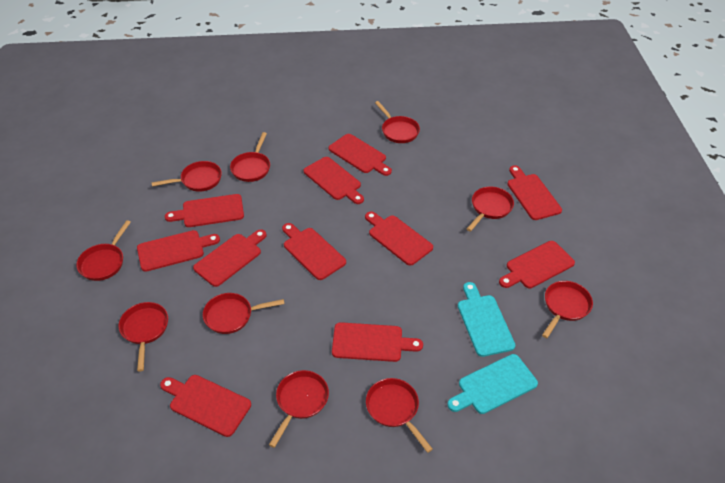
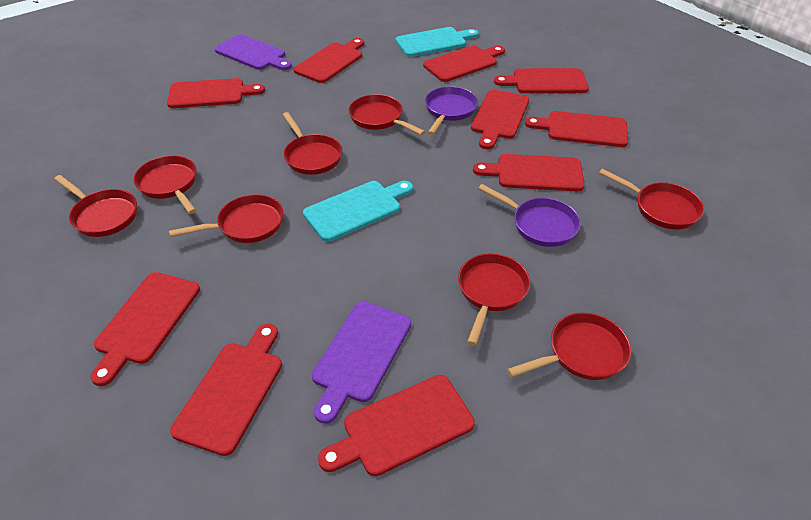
purple cutting board: 0 -> 2
purple pan: 0 -> 2
red cutting board: 11 -> 10
red pan: 10 -> 8

